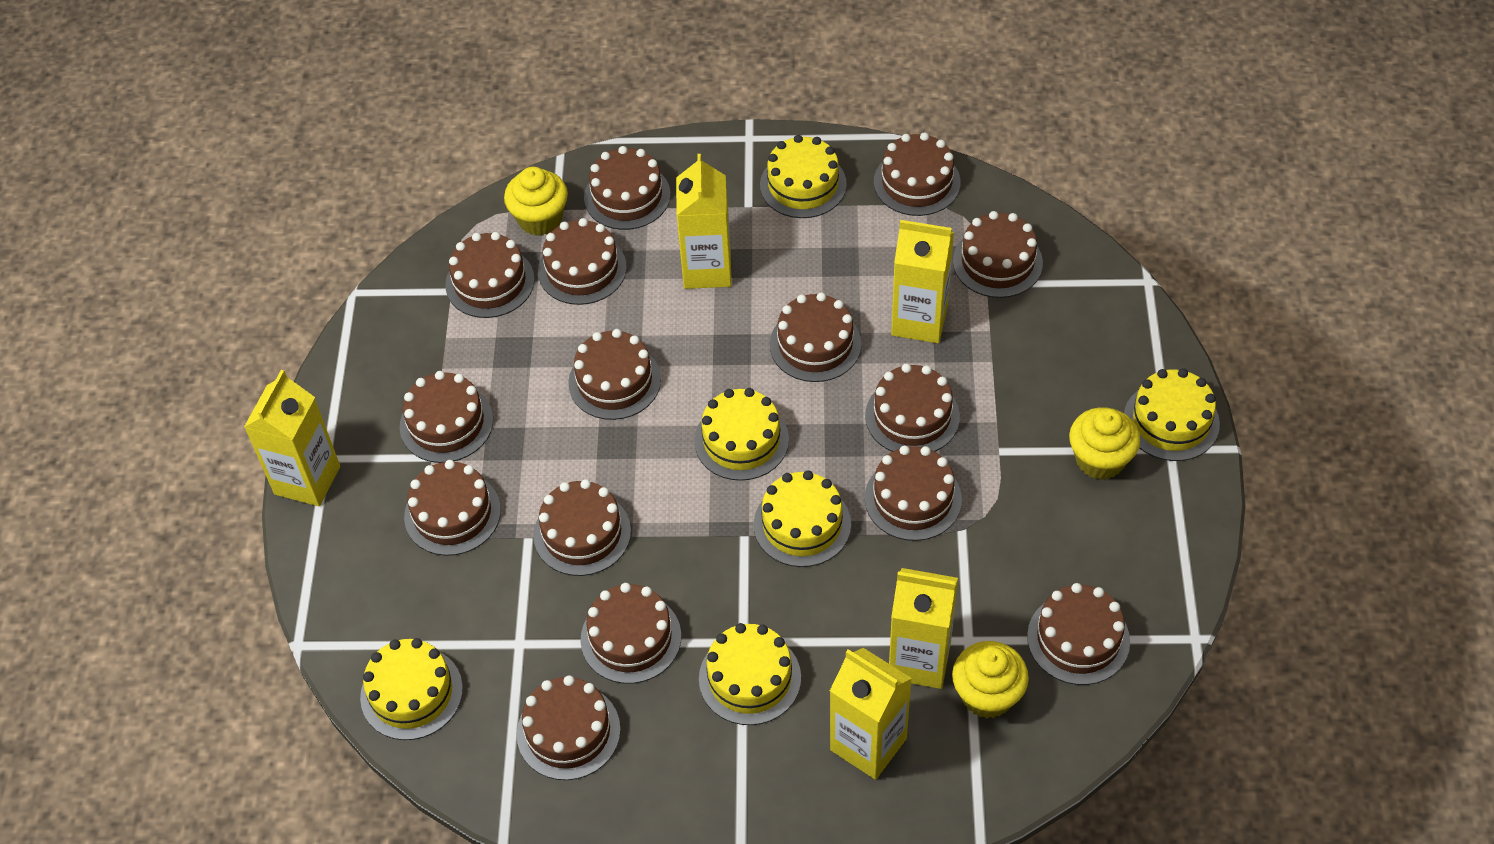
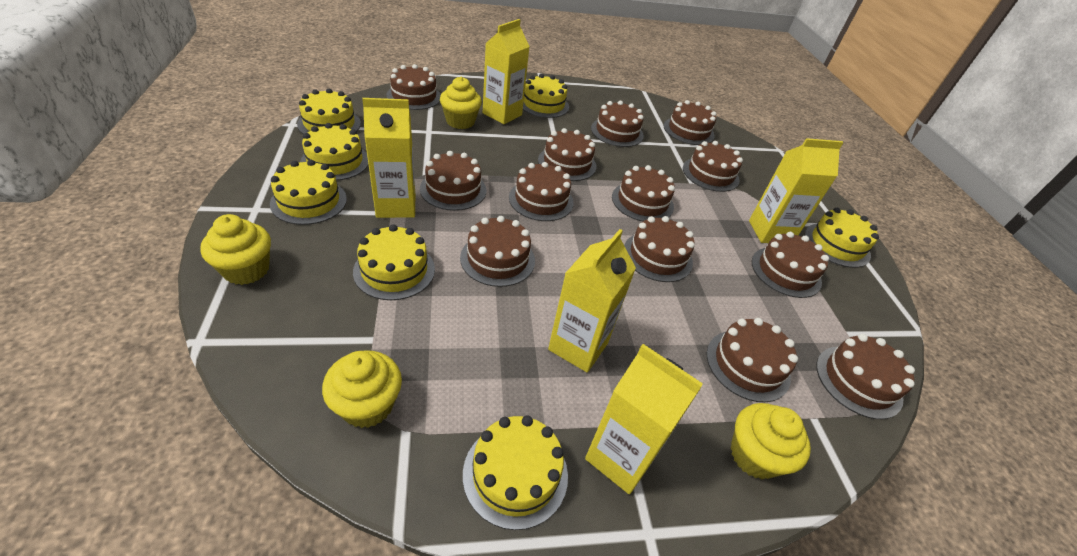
brown cake: 15 -> 13
yellow cake: 6 -> 7
yellow cupcake: 3 -> 4

